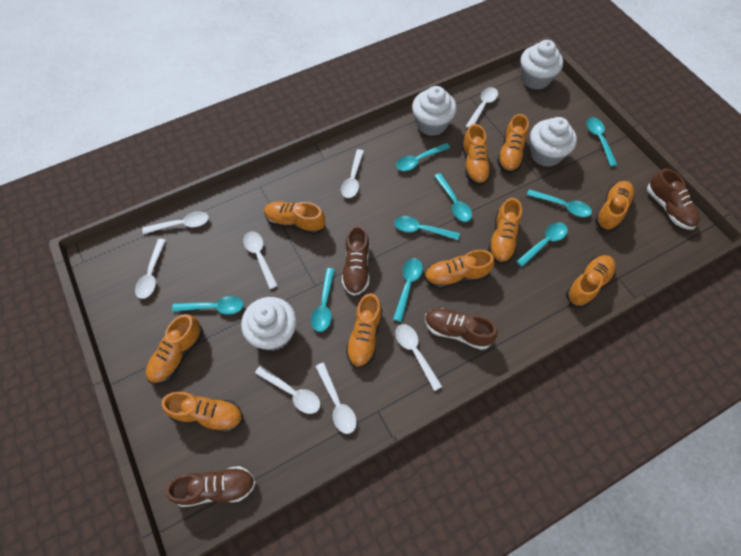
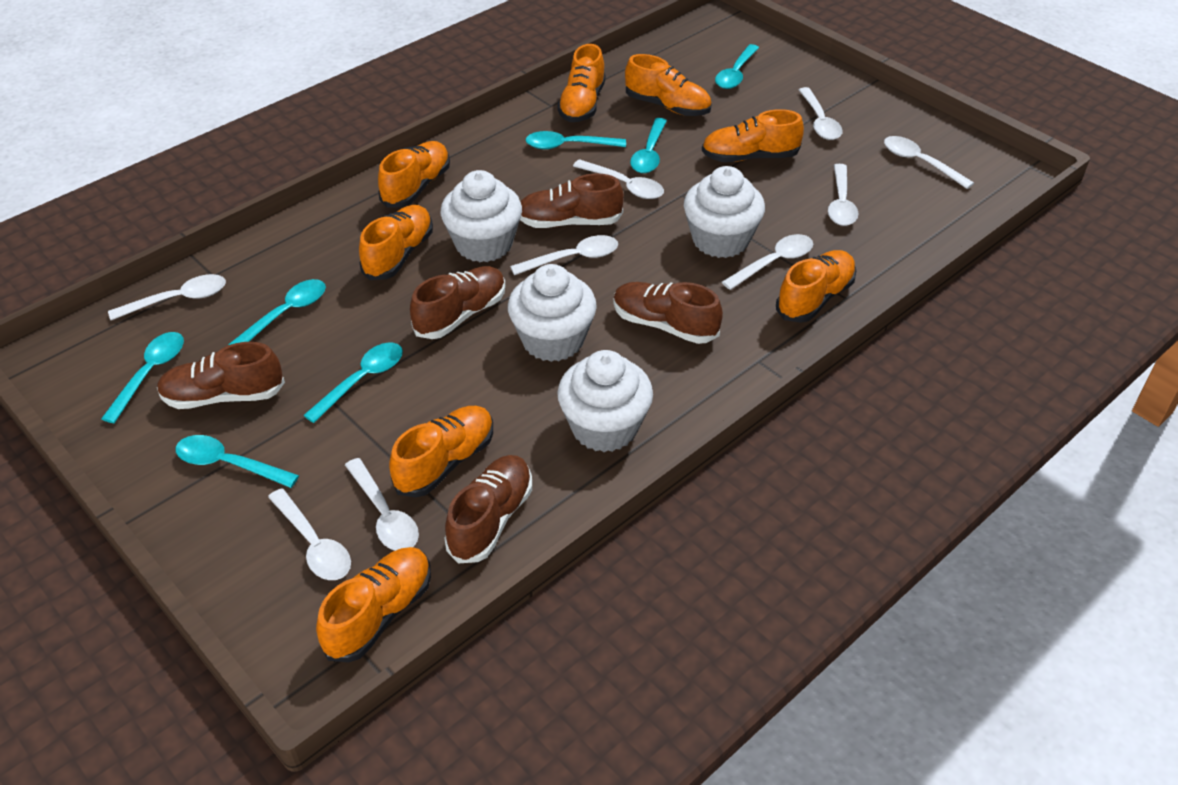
brown shoe: 4 -> 5
orange shoe: 10 -> 8
turquoise spoon: 9 -> 7
white spoon: 8 -> 9

